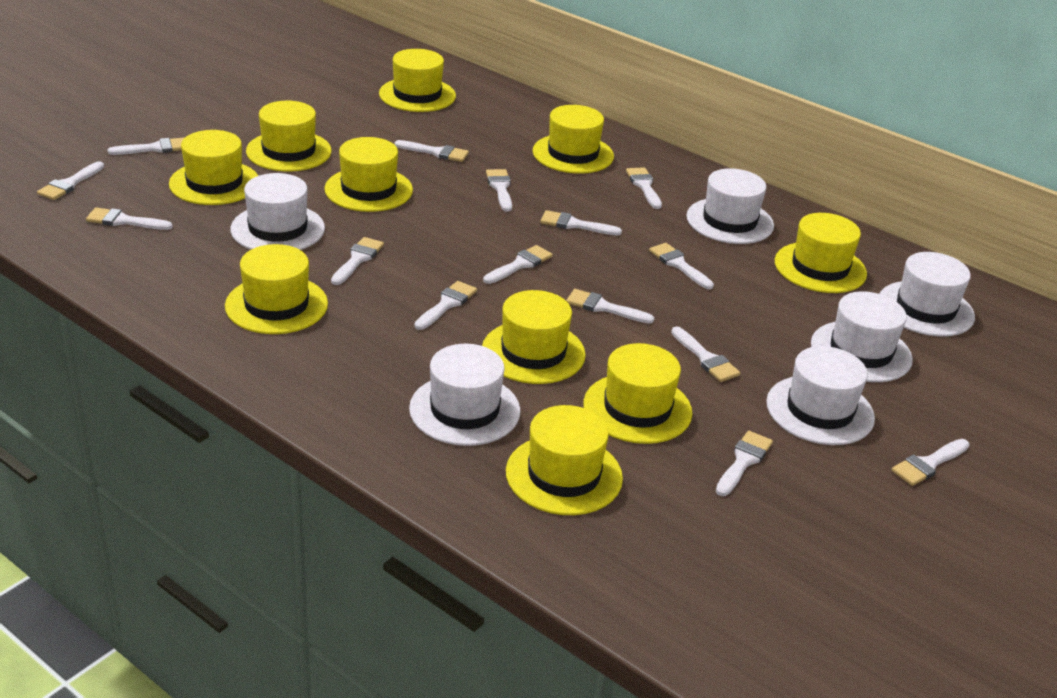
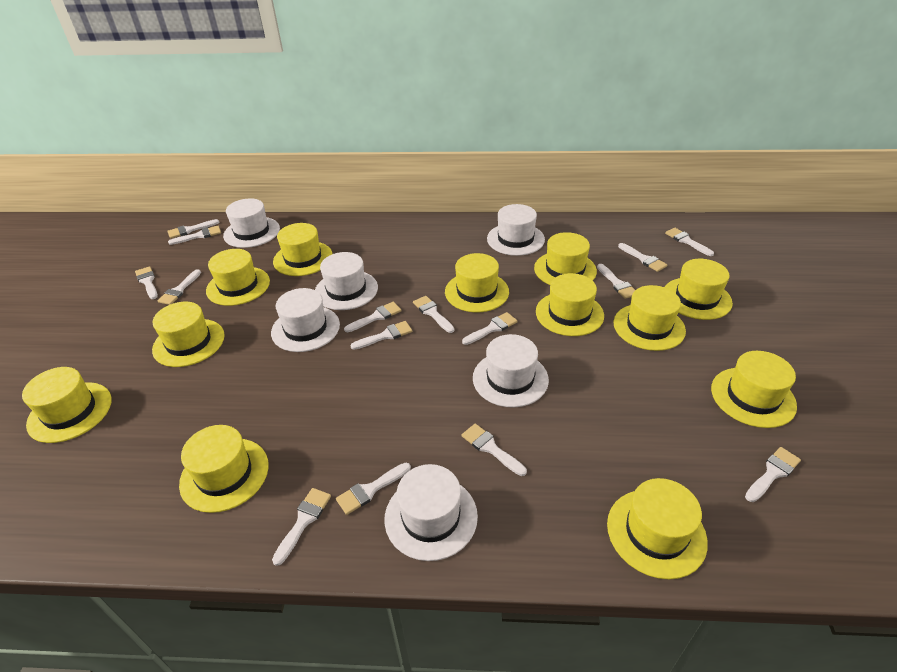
yellow hat: 10 -> 12

